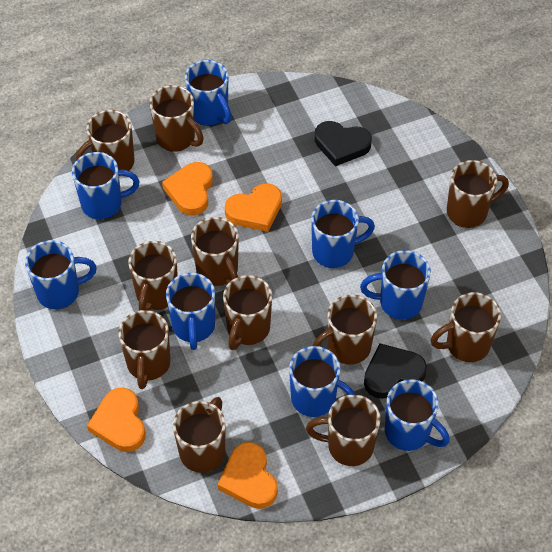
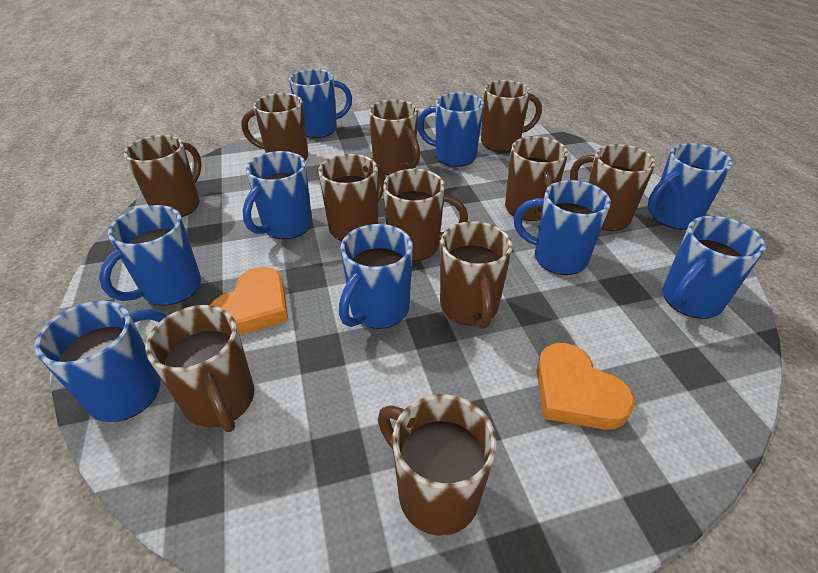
black heart: 2 -> 0
blue mug: 8 -> 9
orange heart: 4 -> 2

